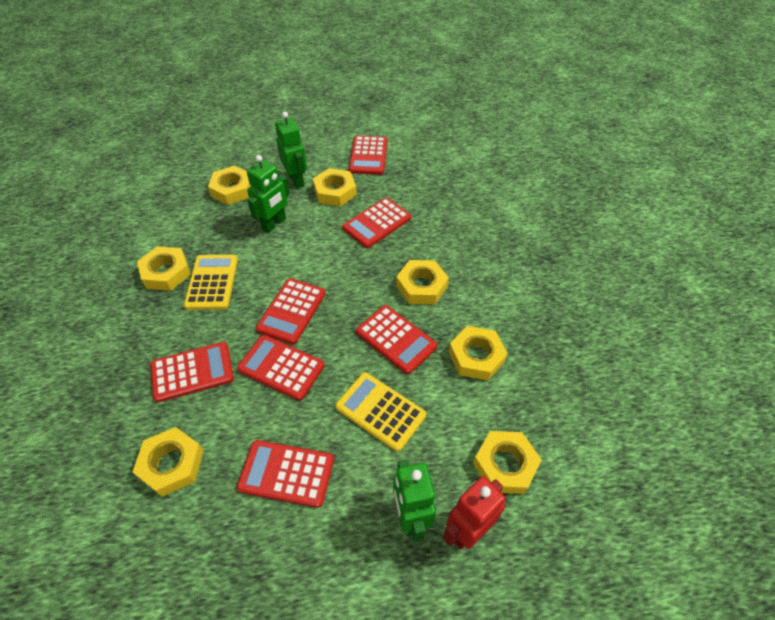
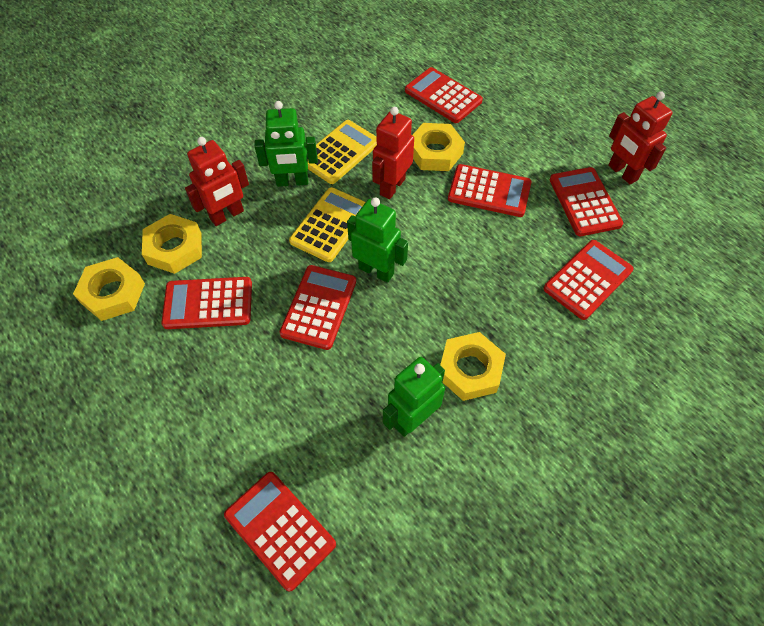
red robot: 1 -> 3
yellow nut: 7 -> 4

